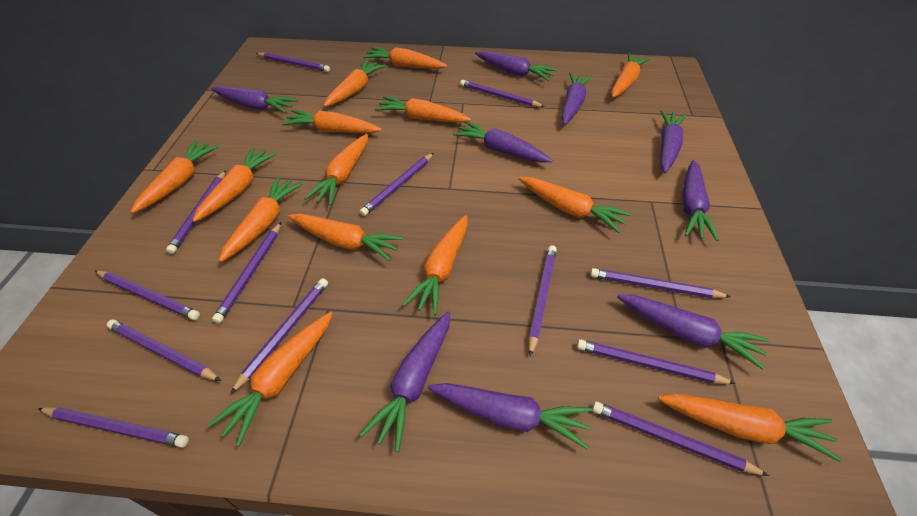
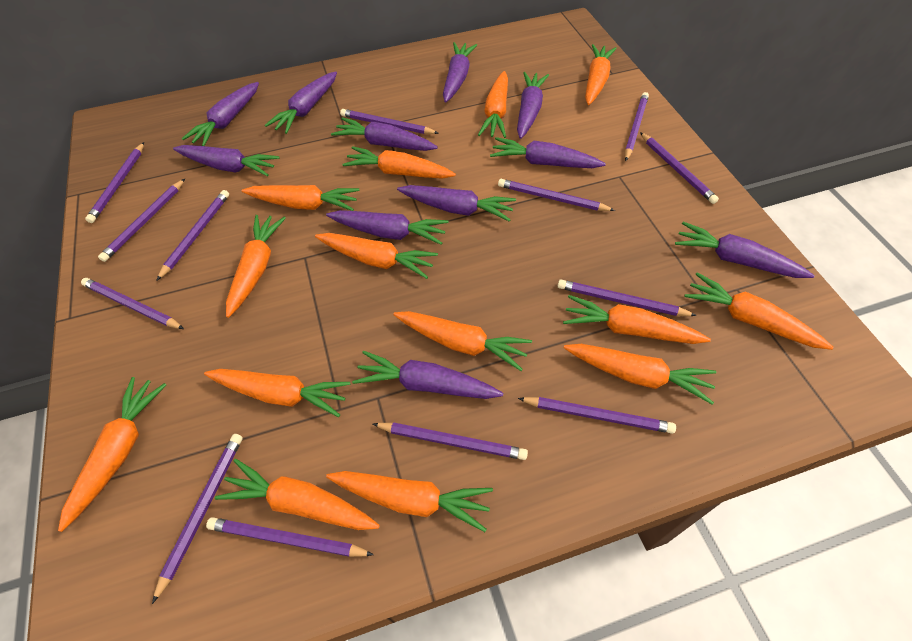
purple carrot: 9 -> 11

